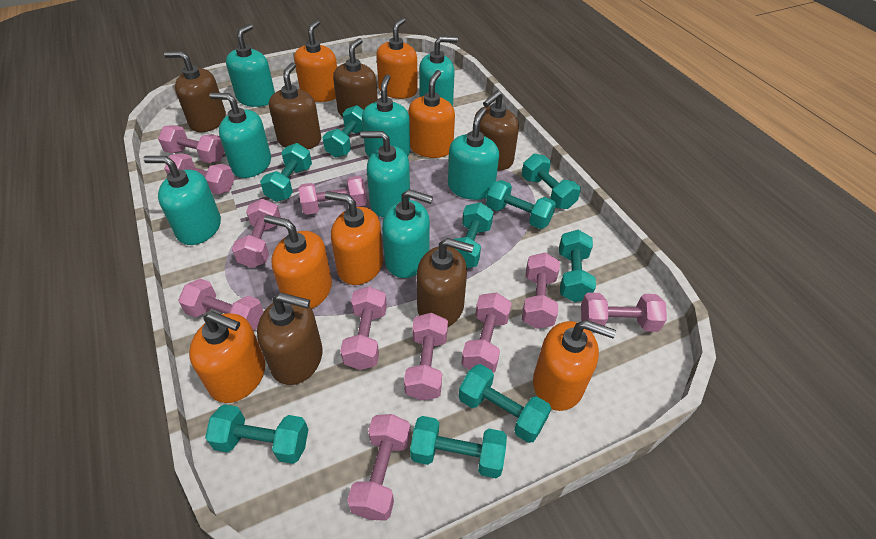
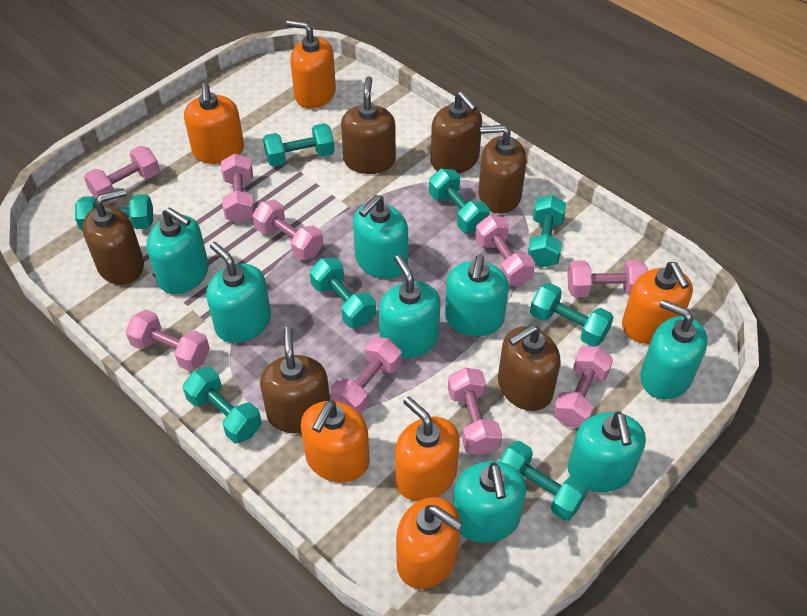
orange soap dispenser: 7 -> 6
pink dumbbell: 11 -> 9
turquoise dumbbell: 9 -> 8

